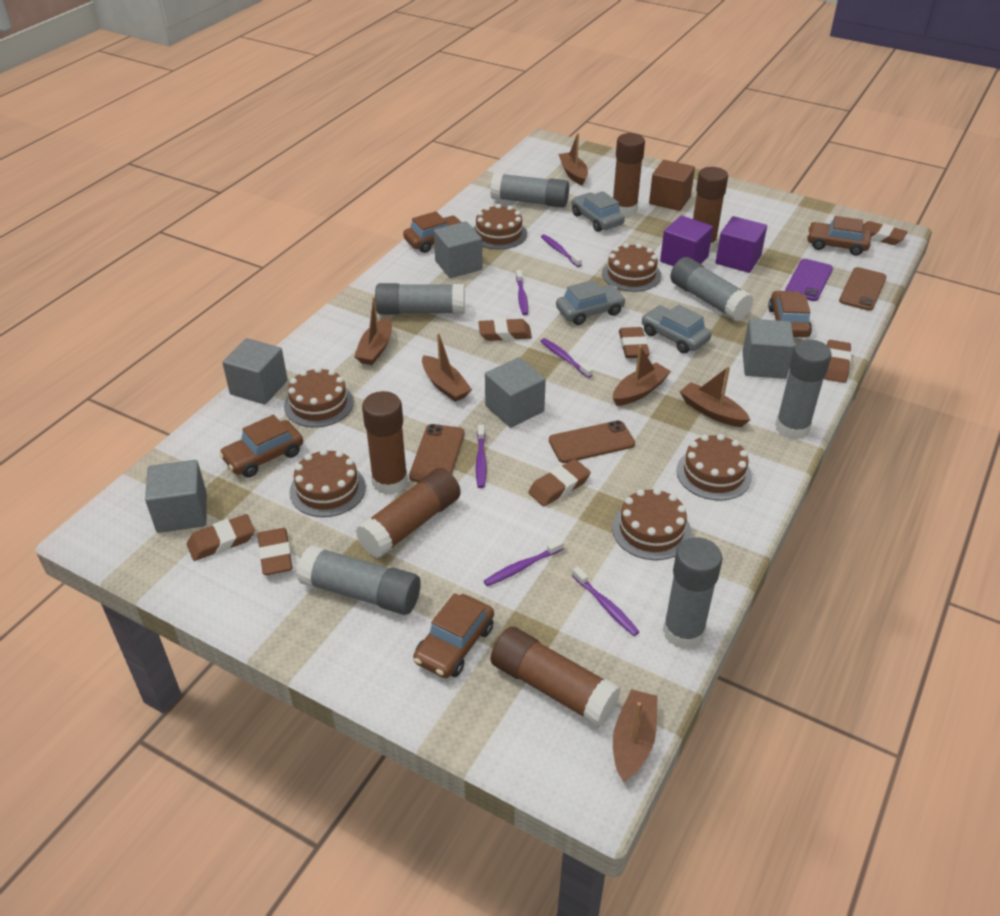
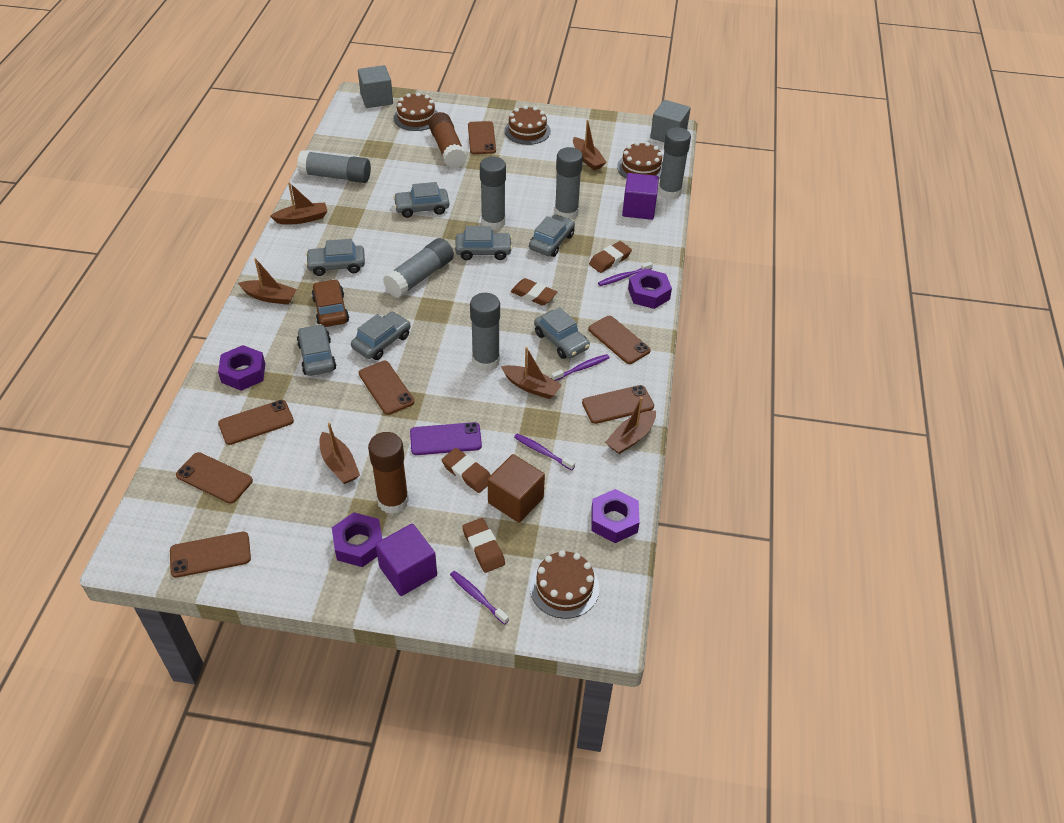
brown cake: 6 -> 4
brown car: 5 -> 1
brown eraser: 7 -> 4
brown glue stick: 5 -> 2
brown phone: 3 -> 7
grey car: 3 -> 7
grey cube: 5 -> 2
purple nut: 0 -> 4
purple toothbrush: 6 -> 4

